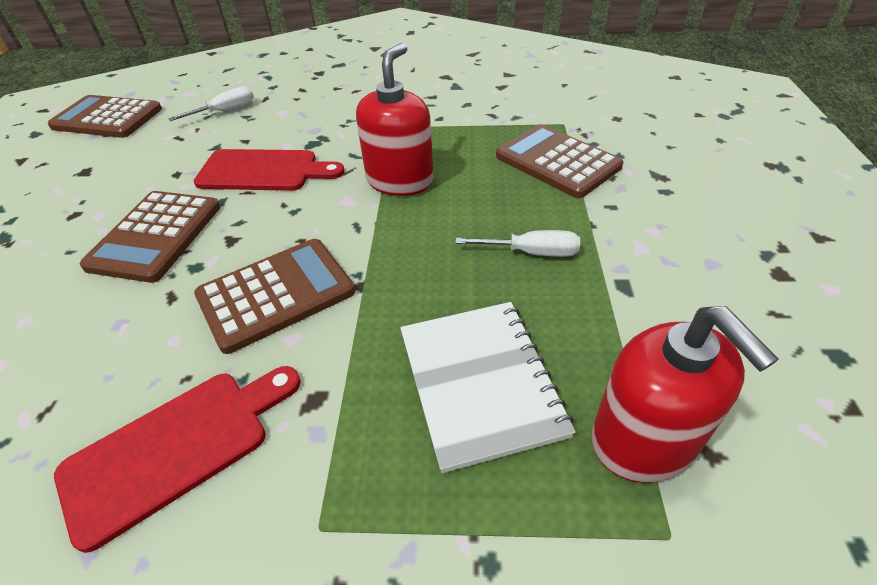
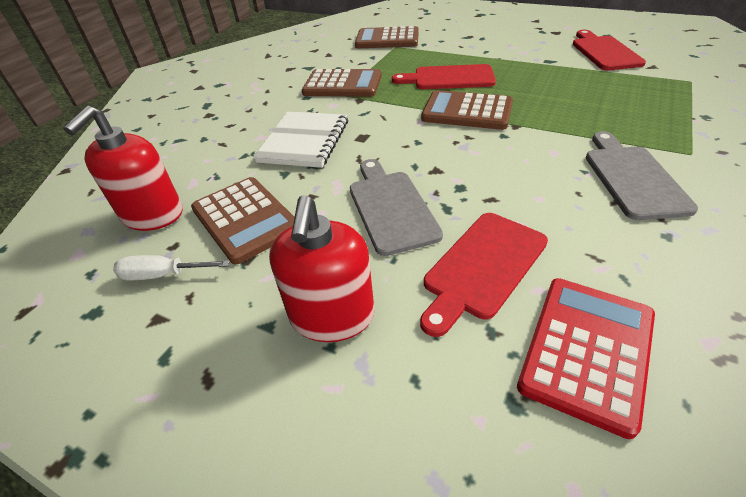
grey cutting board: 0 -> 2
red calculator: 0 -> 1
red cutting board: 2 -> 3
white screwdriver: 2 -> 1

